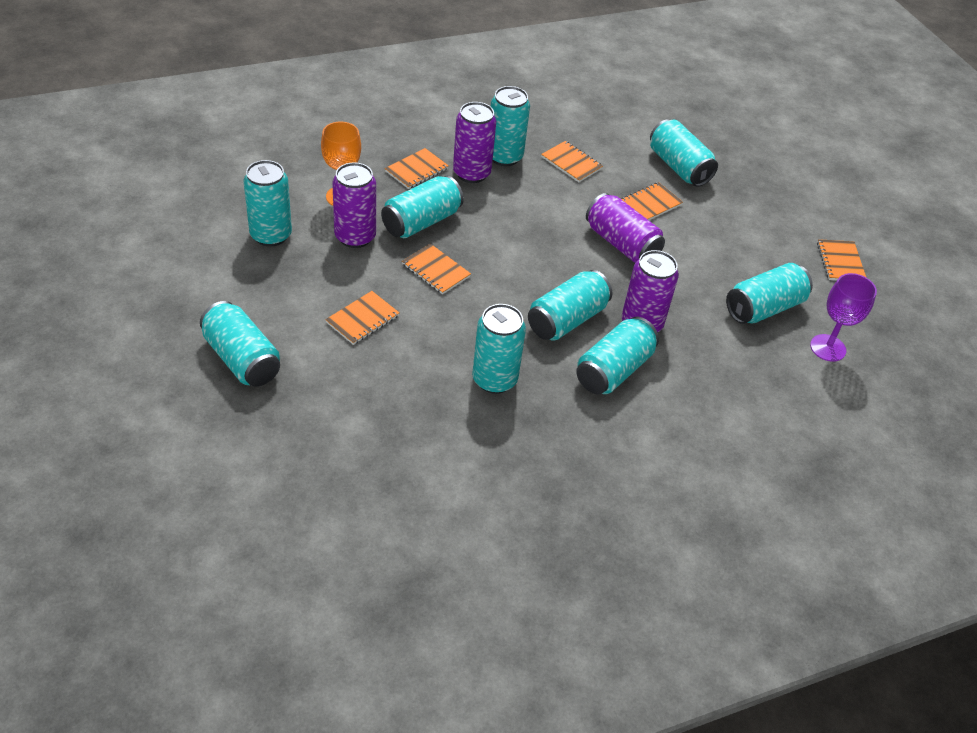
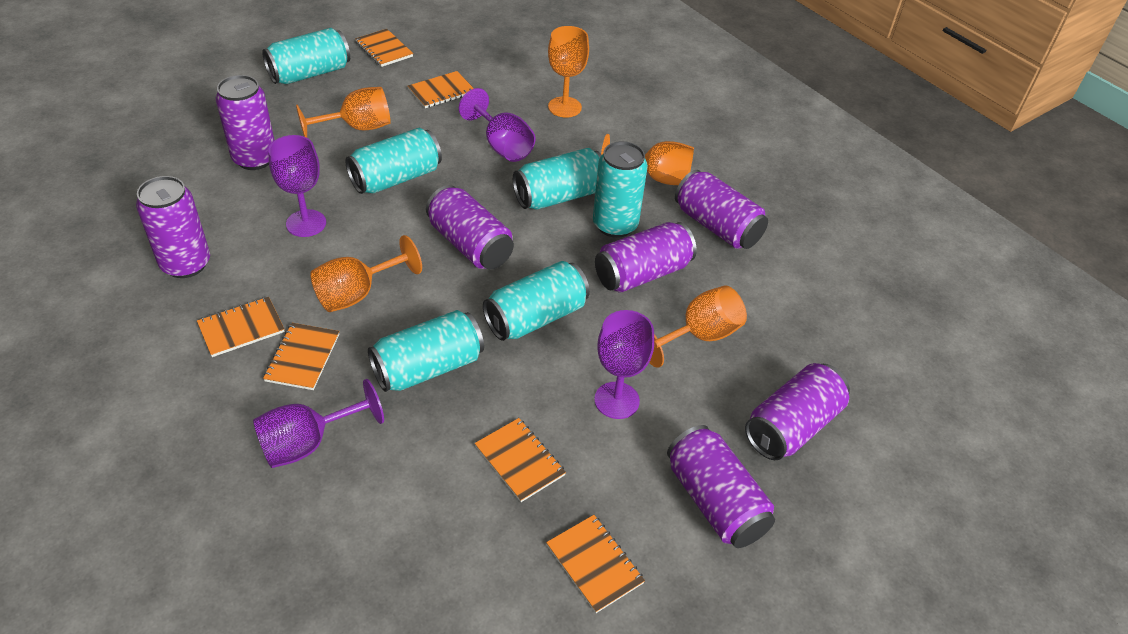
orange goblet: 1 -> 5
purple can: 4 -> 7
purple goblet: 1 -> 4
turquoise can: 9 -> 6

